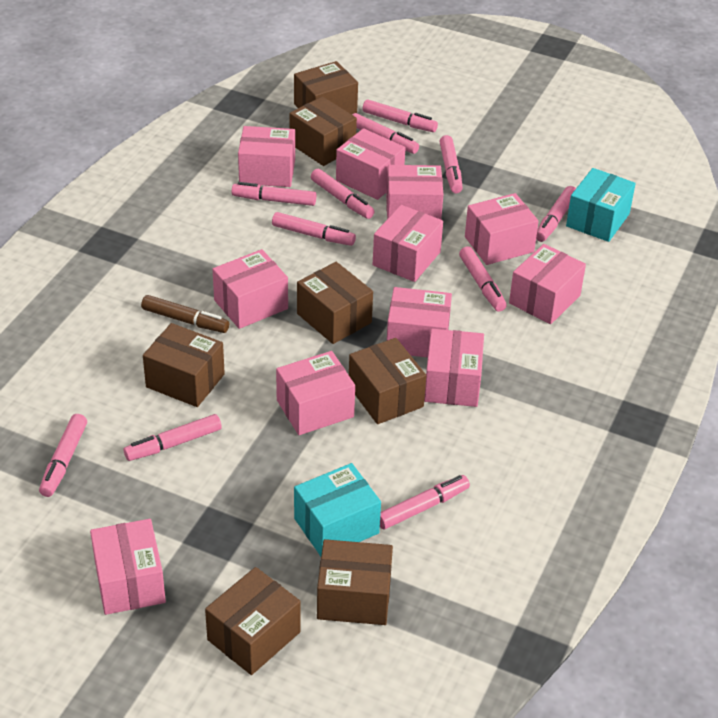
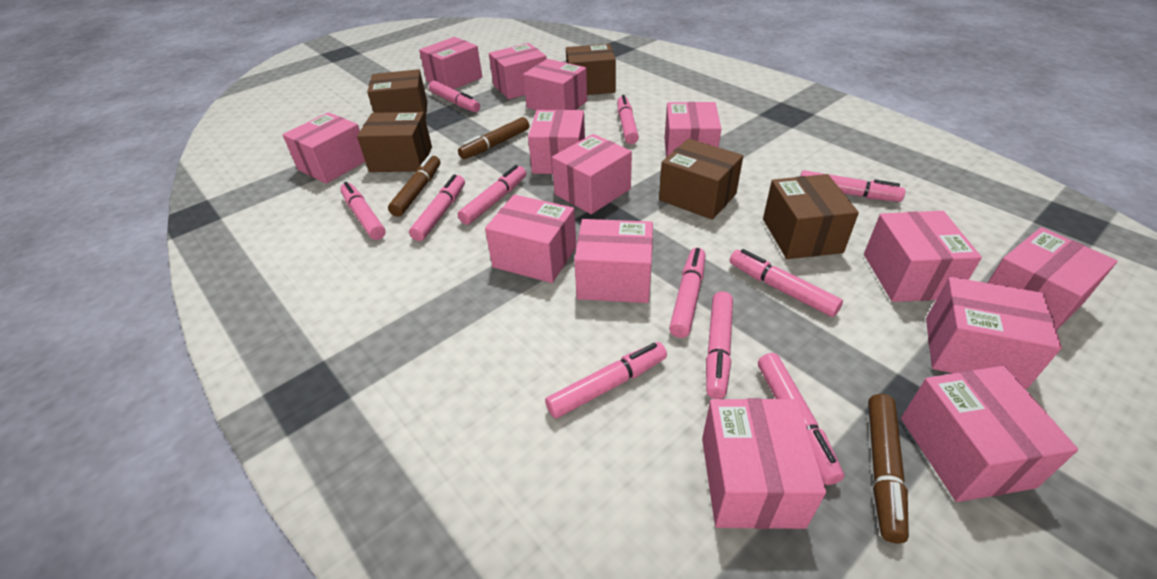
brown box: 7 -> 5
brown marker: 1 -> 3
pink box: 11 -> 14
turquoise box: 2 -> 0

